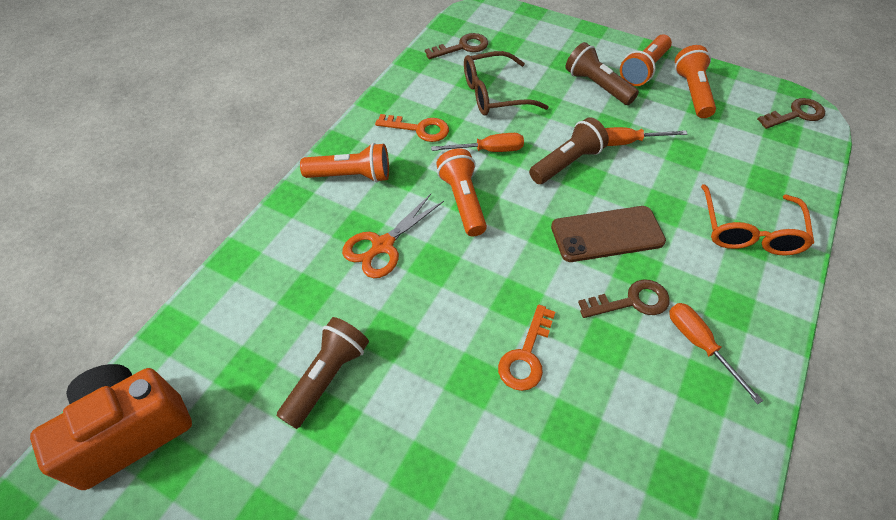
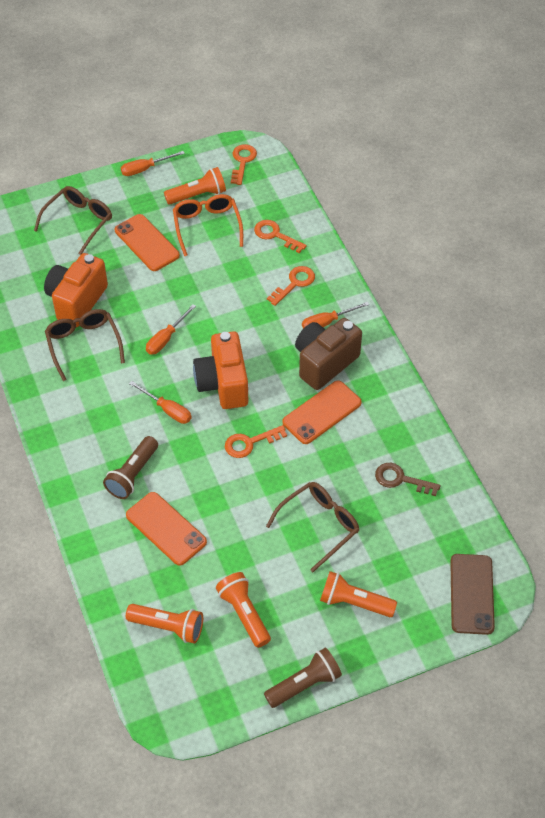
brown camera: 0 -> 1
brown flashlight: 3 -> 2
brown glasses: 1 -> 3
brown key: 3 -> 1
orange camera: 1 -> 2
orange key: 2 -> 4
orange phone: 0 -> 3
orange scissors: 1 -> 0
orange screwdriver: 3 -> 4

